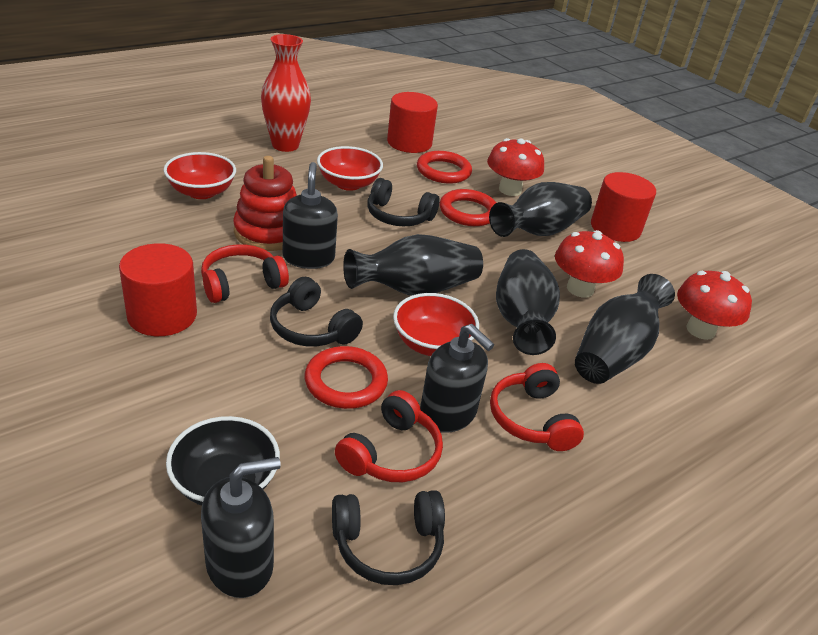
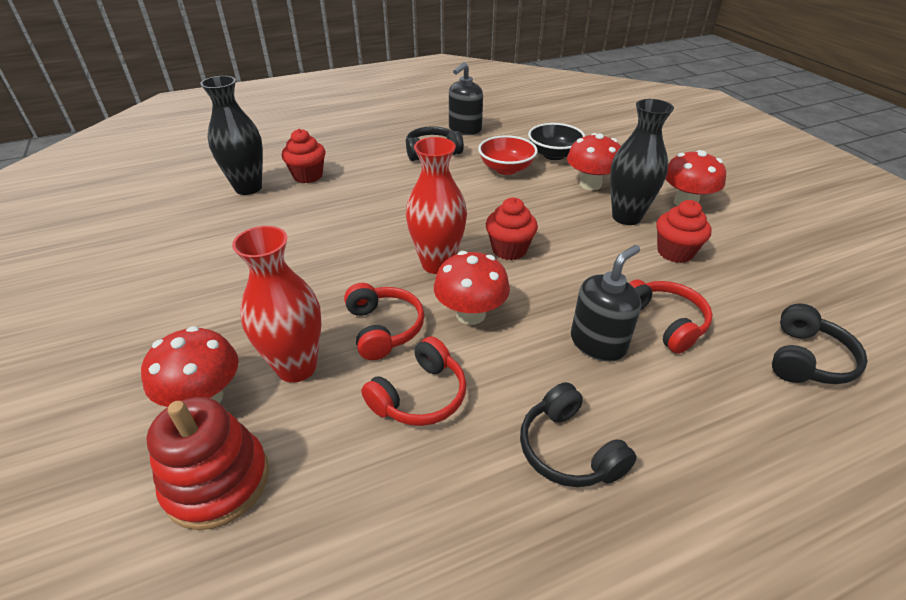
black soap dispenser: 3 -> 2
black vase: 4 -> 2
red bowl: 3 -> 1
red cupcake: 0 -> 3
red cylinder: 3 -> 0
red mushroom: 3 -> 4
red ring: 3 -> 0
red vase: 1 -> 2

